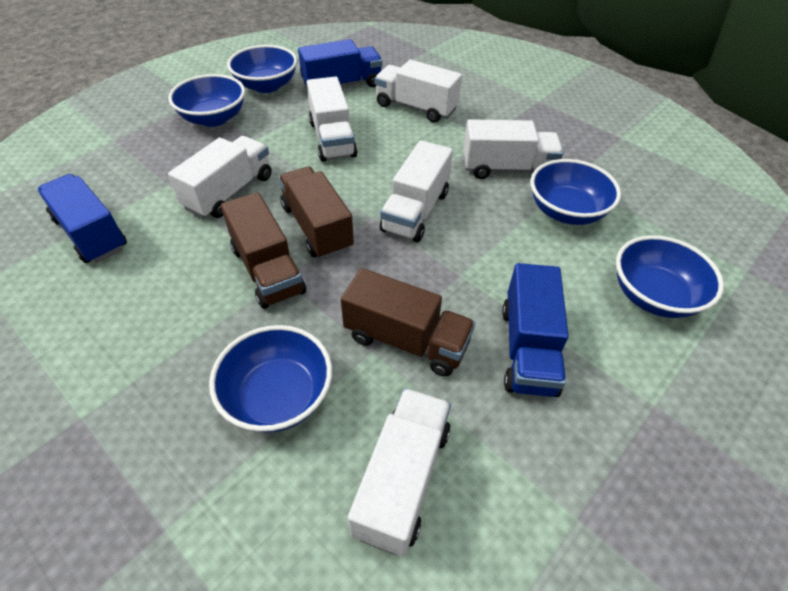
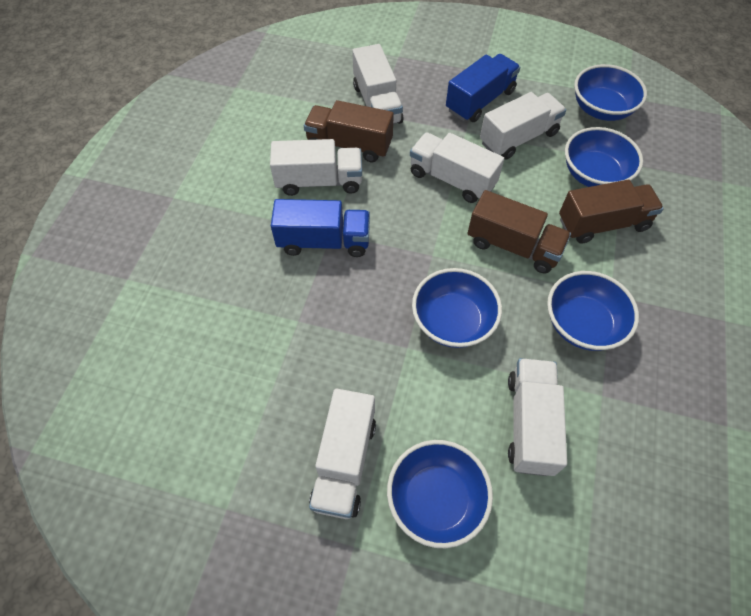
blue truck: 3 -> 2

